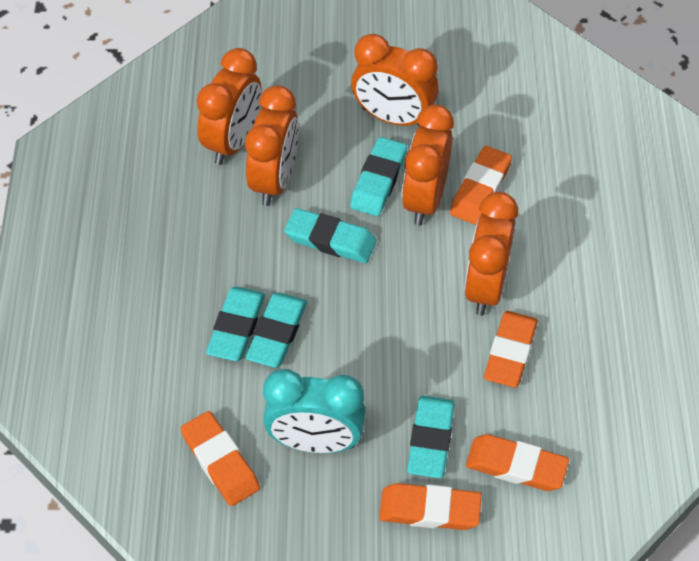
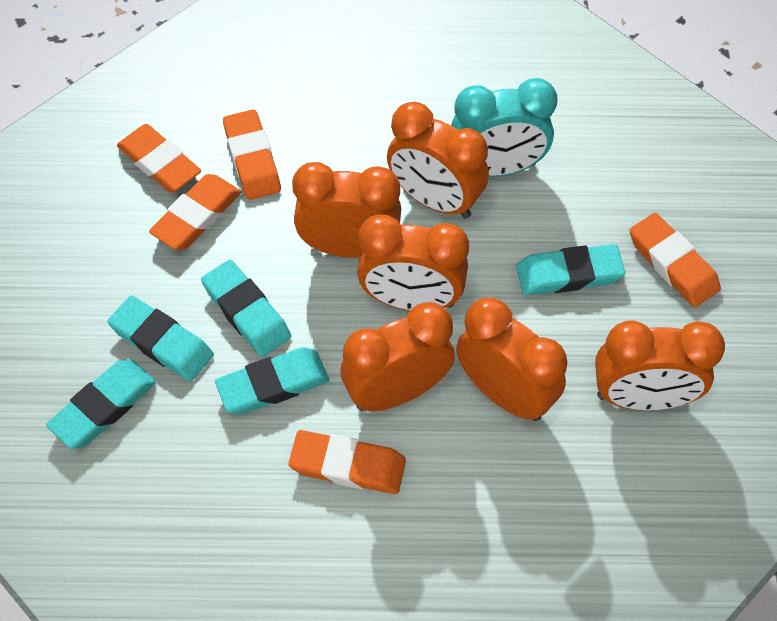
orange clock: 5 -> 6

